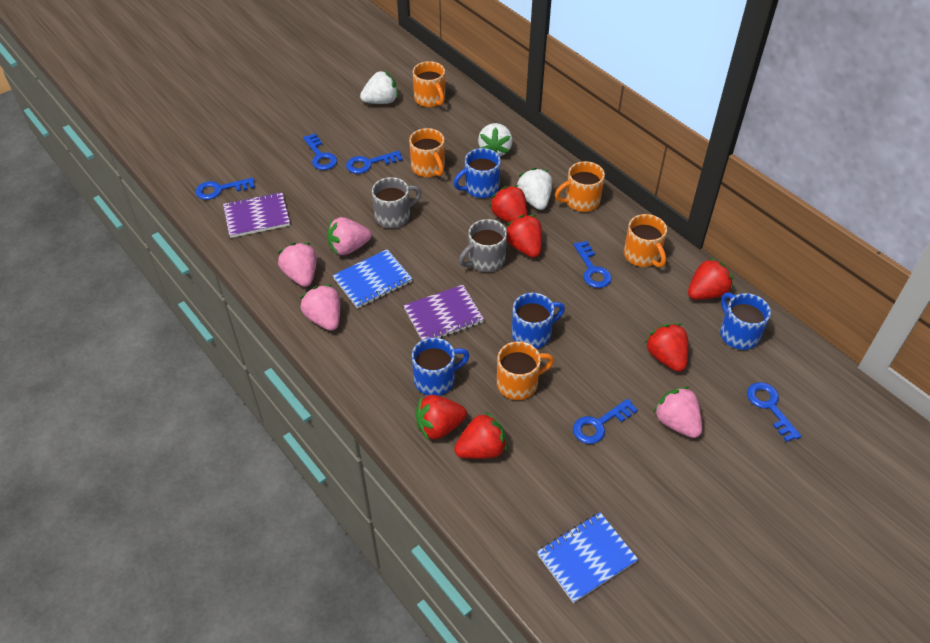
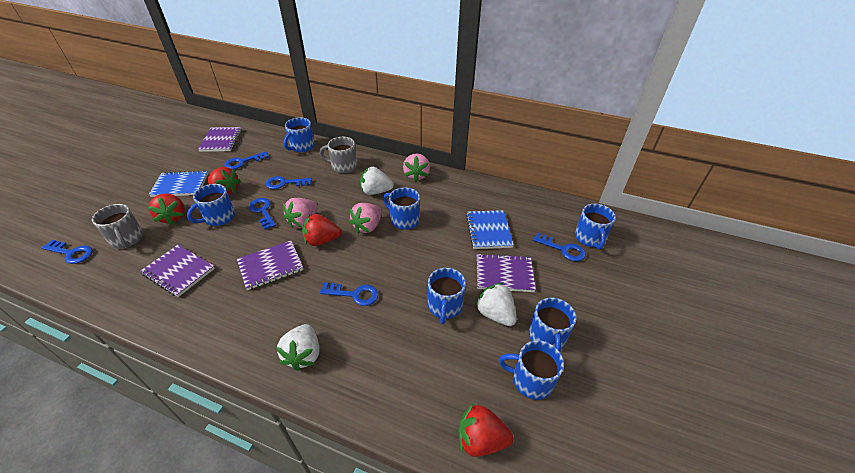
blue mug: 4 -> 7
orange mug: 5 -> 0
pink strawberry: 4 -> 3
purple notebook: 2 -> 4
red strawberry: 6 -> 4

